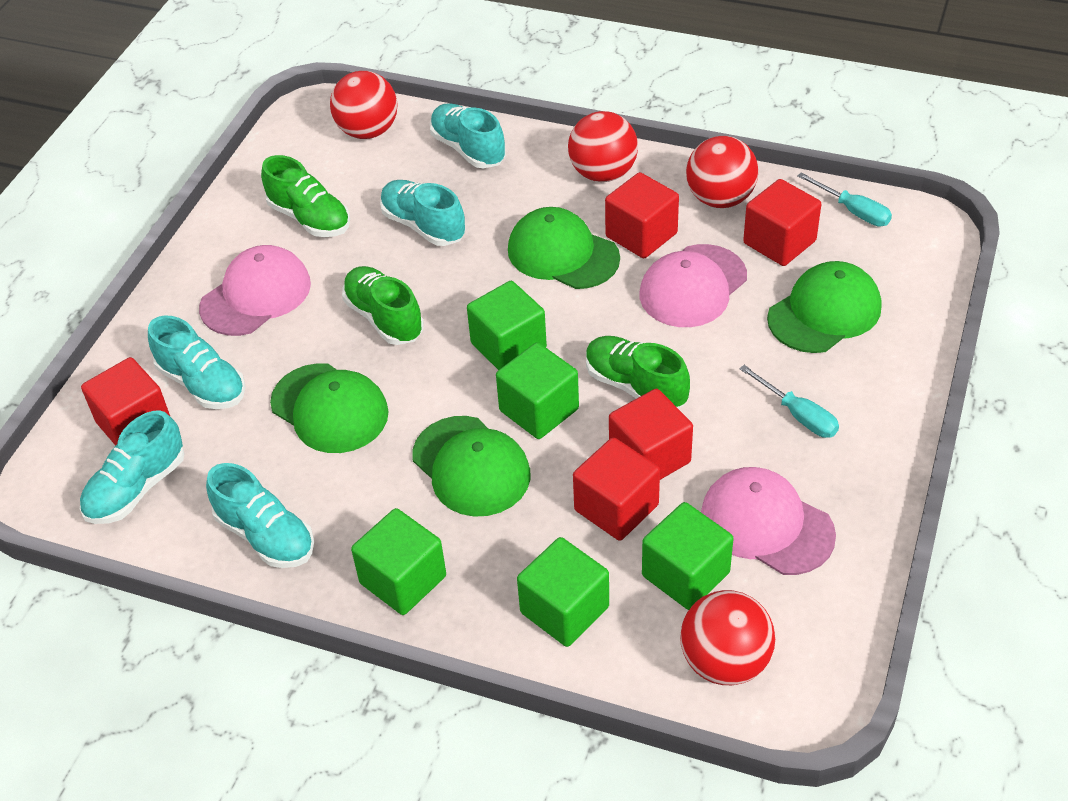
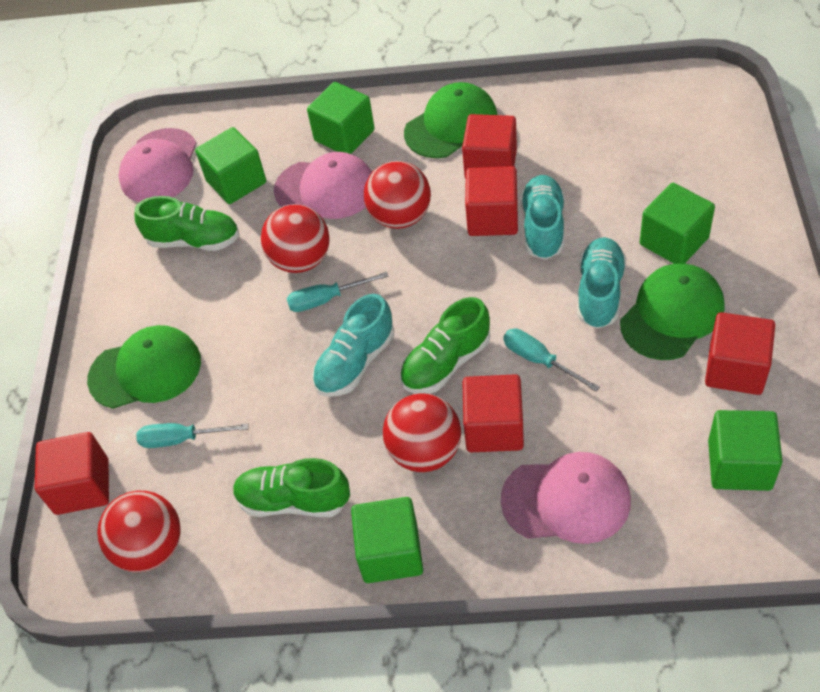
green cap: 4 -> 3
turquoise screwdriver: 2 -> 3
turquoise shoe: 5 -> 3

